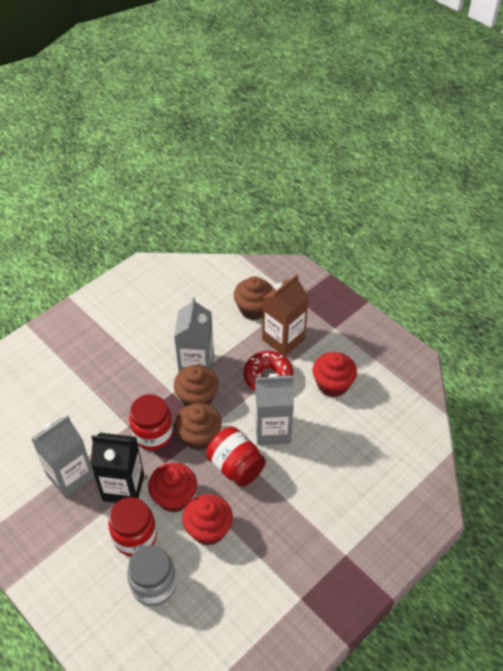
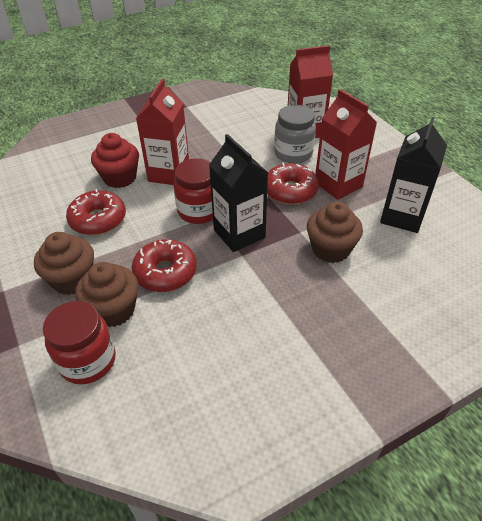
black carton: 1 -> 2
brown carton: 1 -> 0
grey carton: 3 -> 0
red carton: 0 -> 3
red cupcake: 3 -> 1
red donut: 1 -> 3
red jar: 3 -> 2

